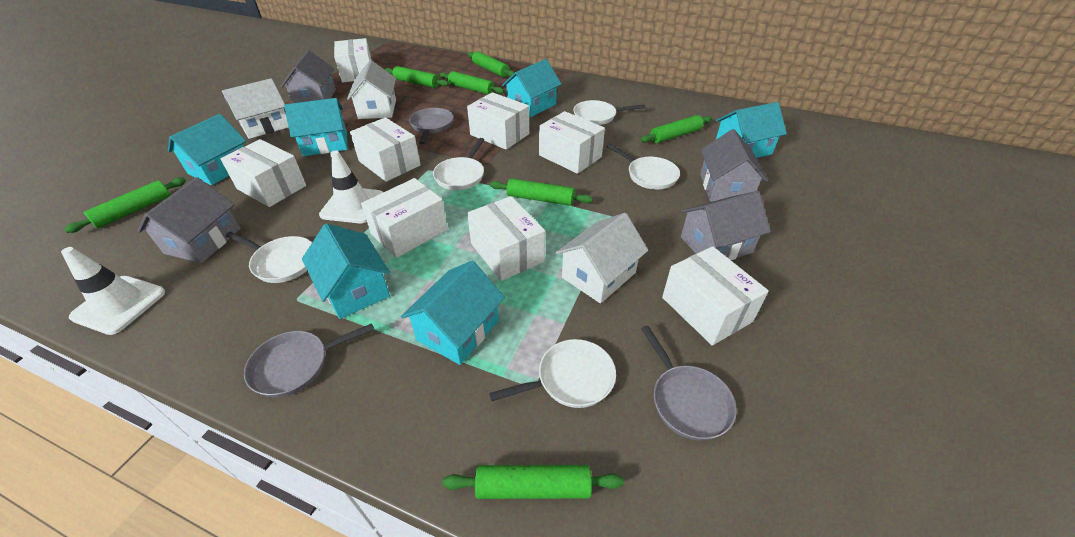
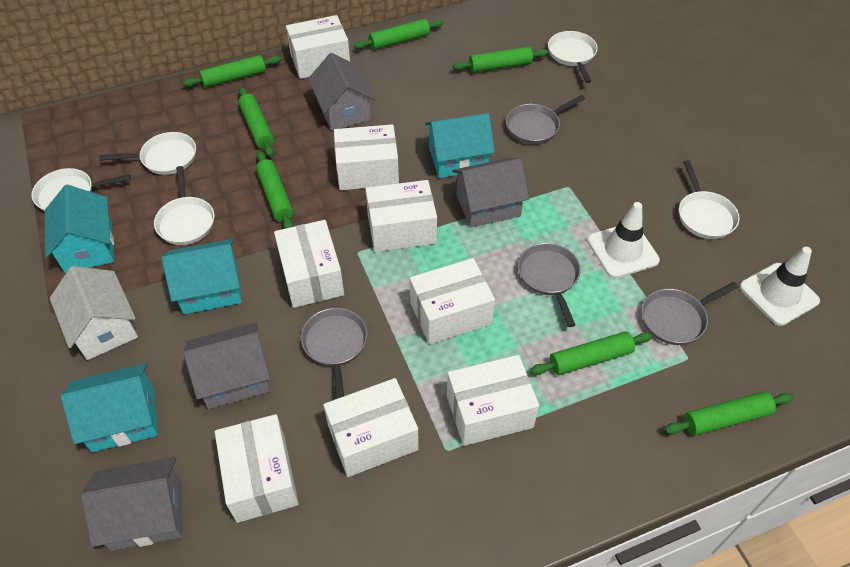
grey pan: 3 -> 4
turquoise house: 6 -> 4
white house: 3 -> 1

